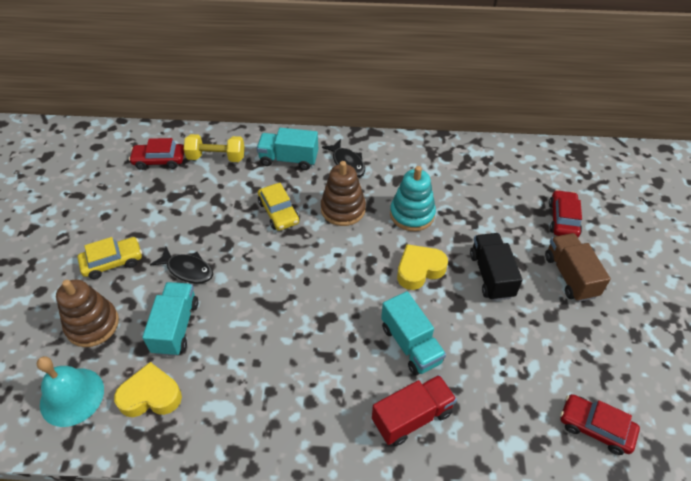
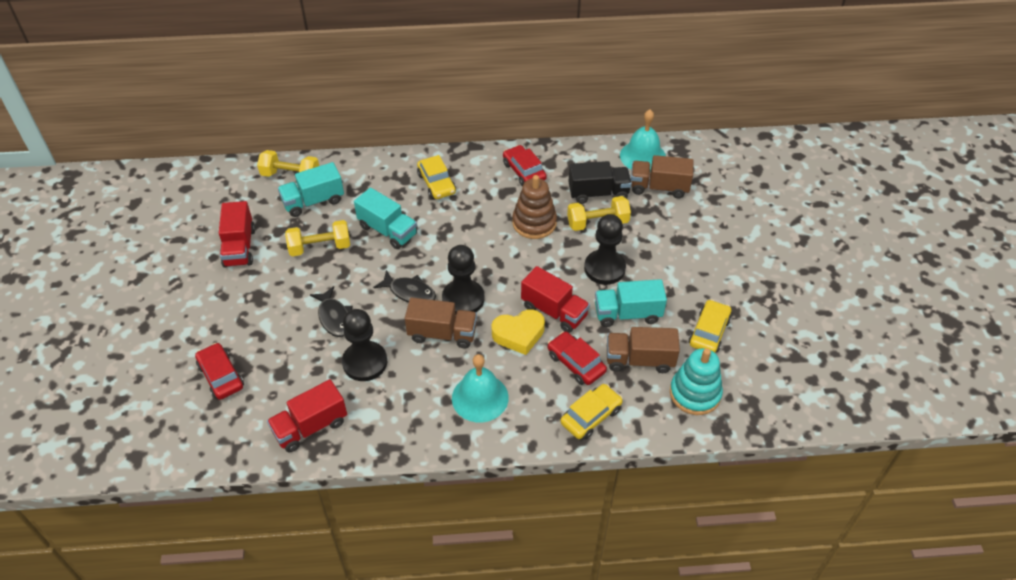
black pawn: 0 -> 3
brown stacking toy: 2 -> 1
brown truck: 1 -> 3
red truck: 1 -> 3
turquoise bell: 1 -> 2
yellow car: 2 -> 3
yellow dumbbell: 1 -> 3
yellow heart: 2 -> 1

